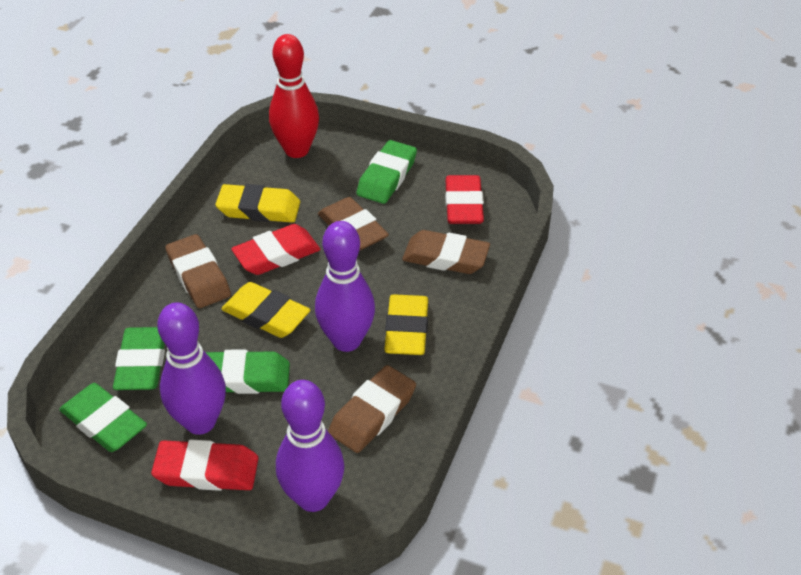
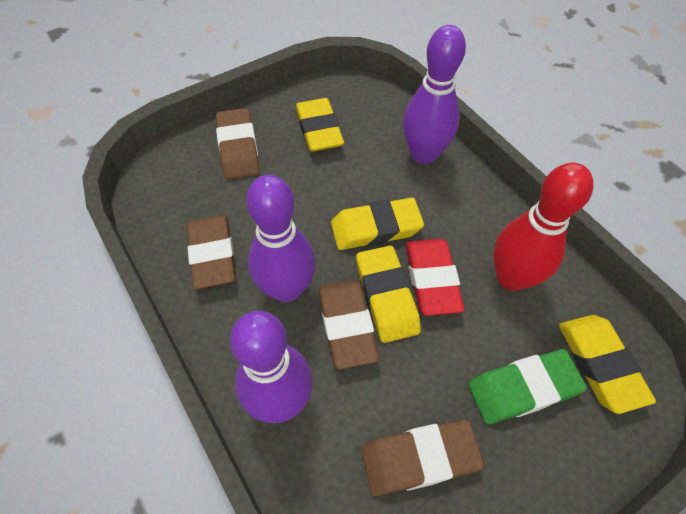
green eraser: 4 -> 1
red eraser: 3 -> 1
yellow eraser: 3 -> 4

